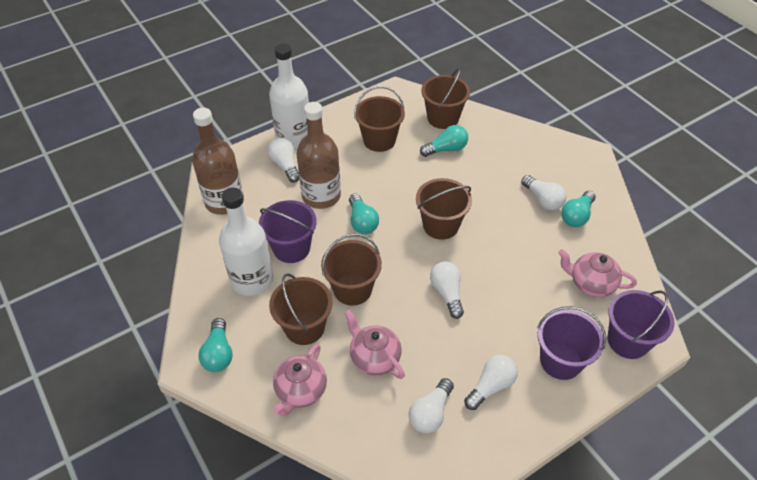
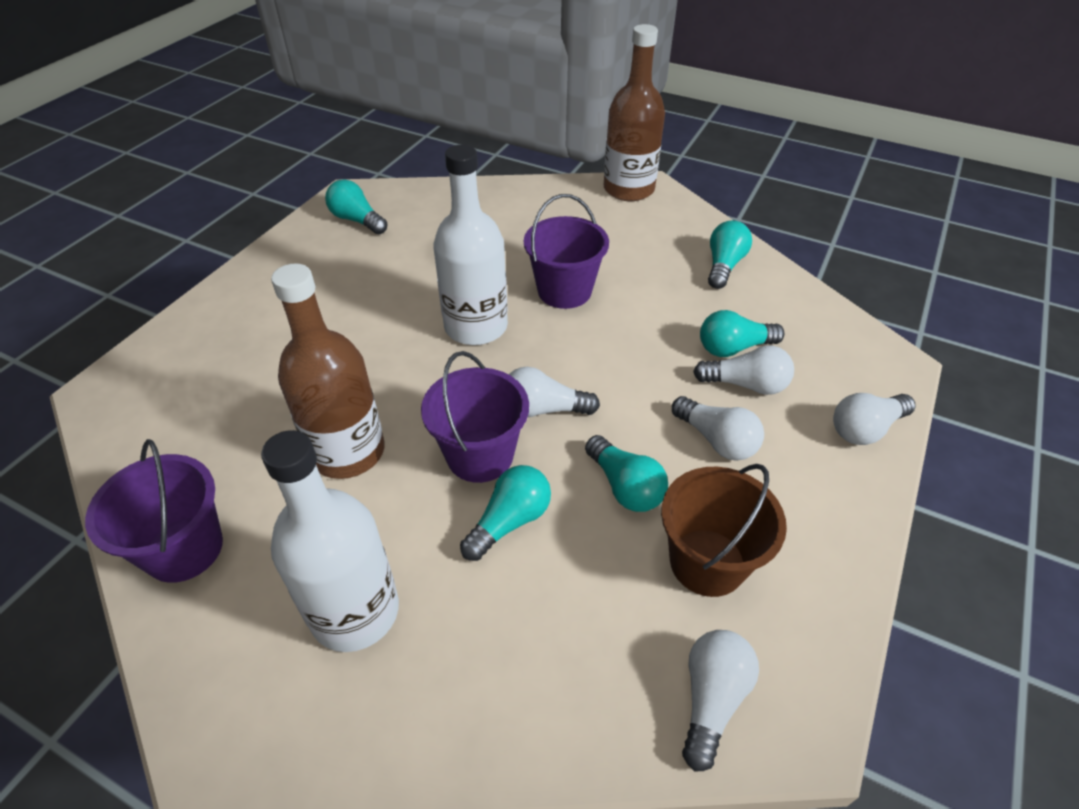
brown bucket: 5 -> 1
pink teapot: 3 -> 0
turquoise light bulb: 4 -> 5

